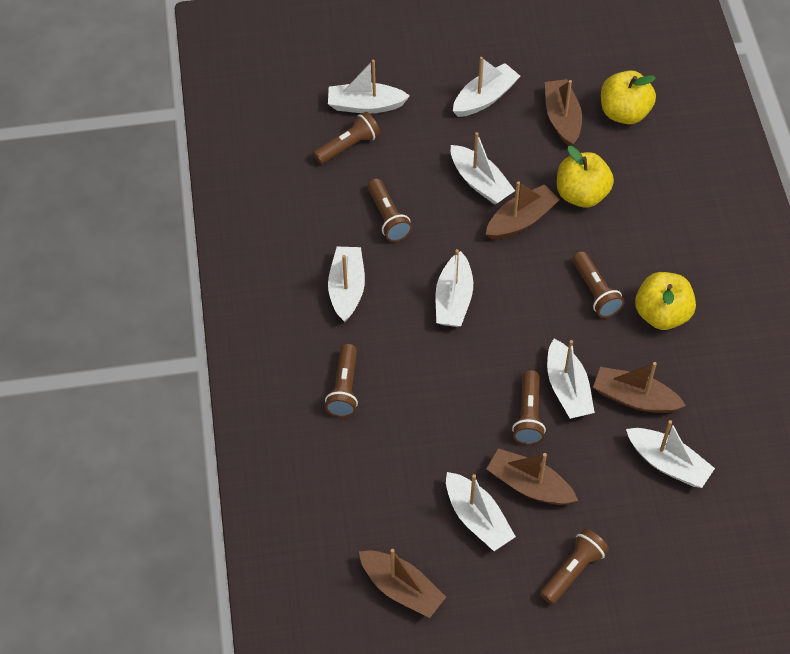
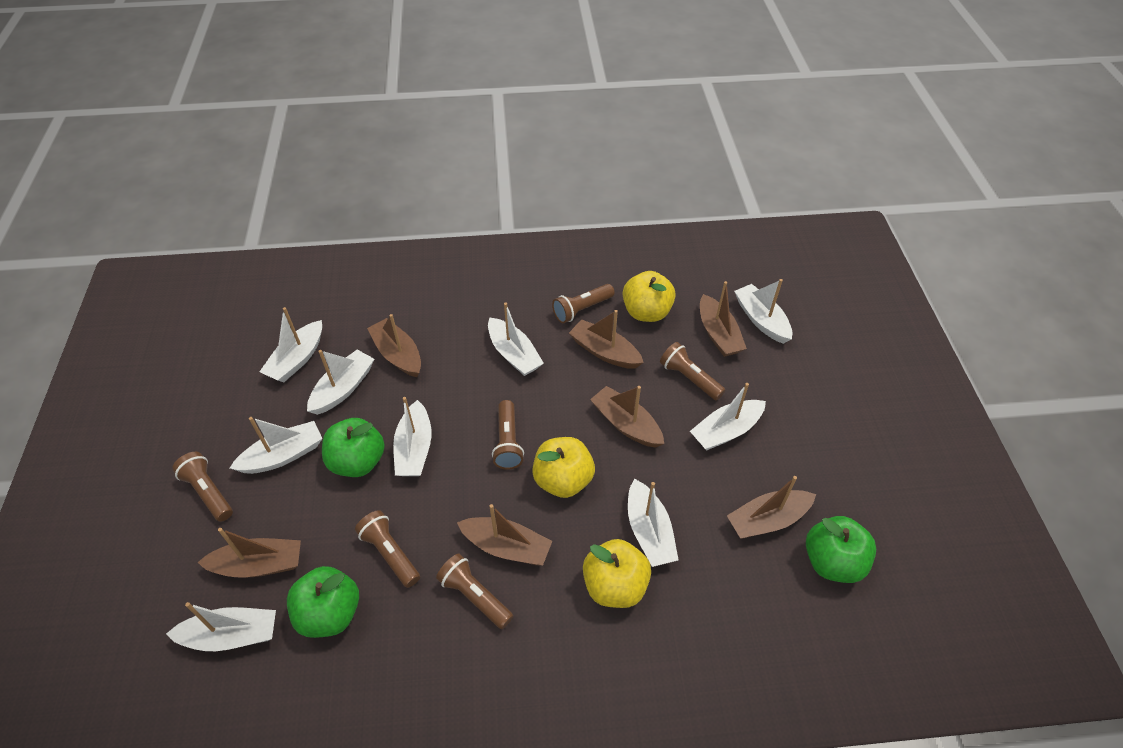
brown boat: 5 -> 7
green apple: 0 -> 3
white boat: 8 -> 9

